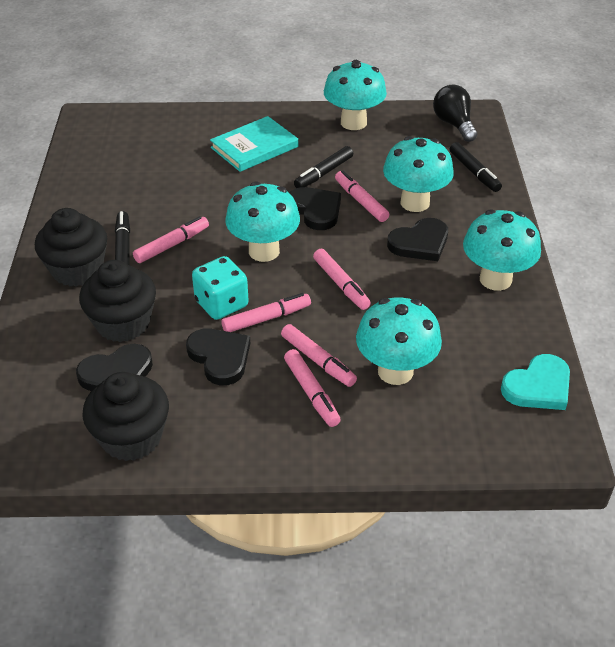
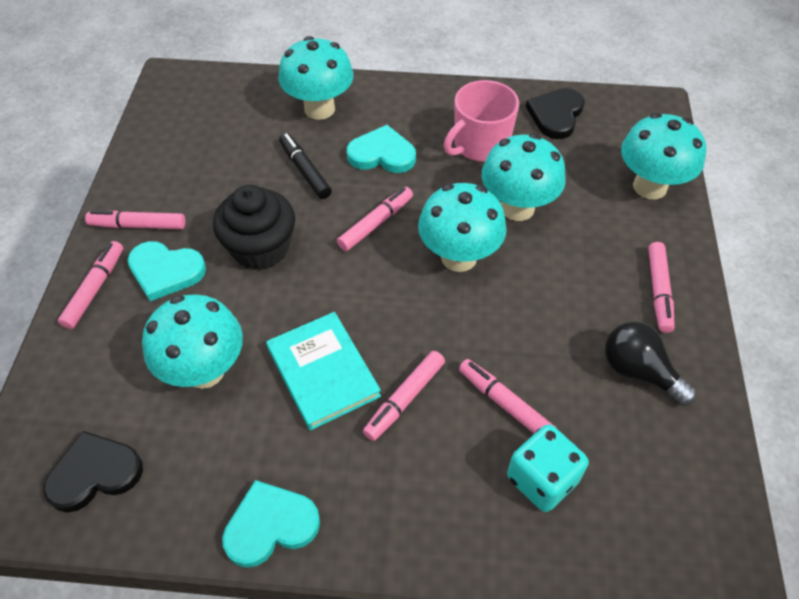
black cupcake: 3 -> 1
black heart: 4 -> 2
black marker: 3 -> 1
pink mug: 0 -> 1
turquoise heart: 1 -> 3

